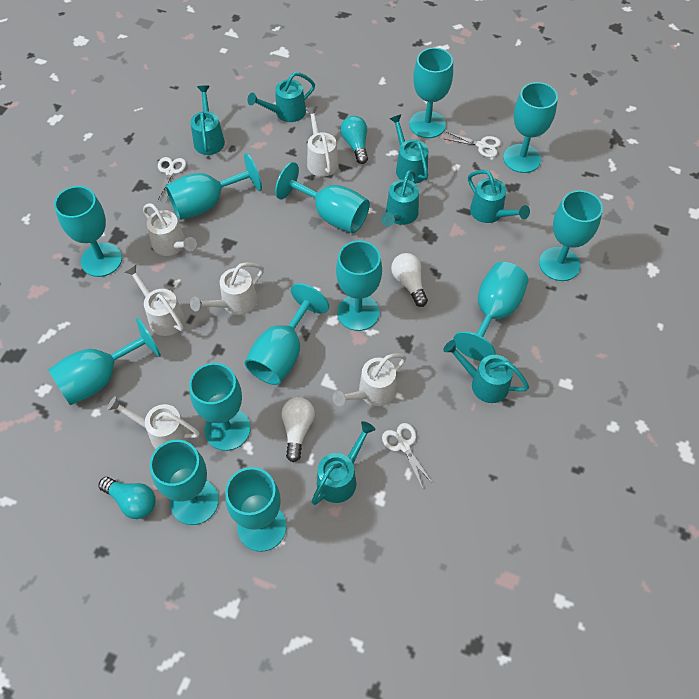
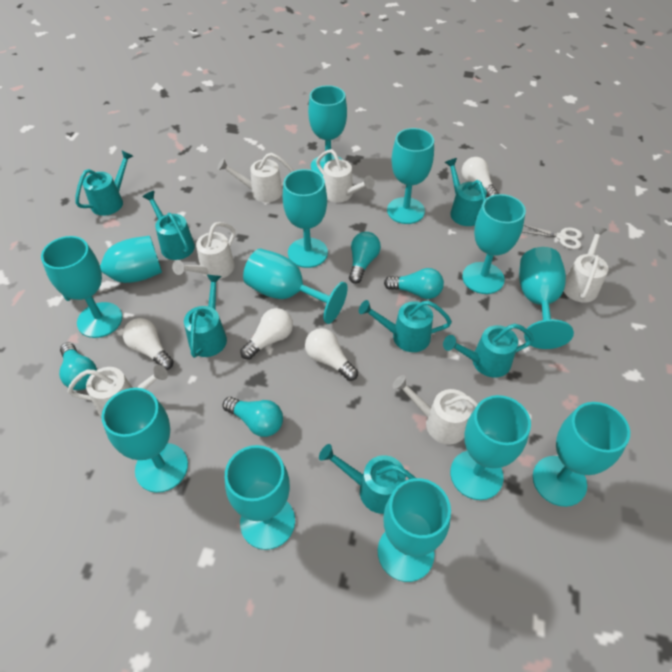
turquoise light bulb: 2 -> 4
white light bulb: 2 -> 4
white scissors: 3 -> 1

